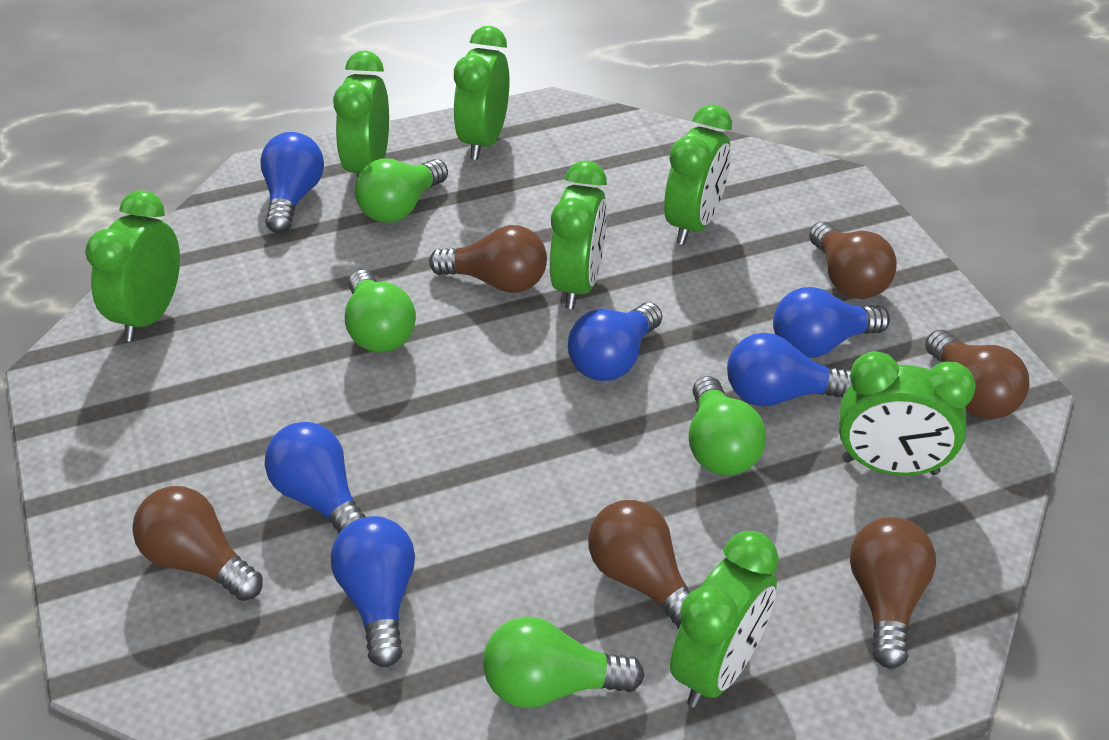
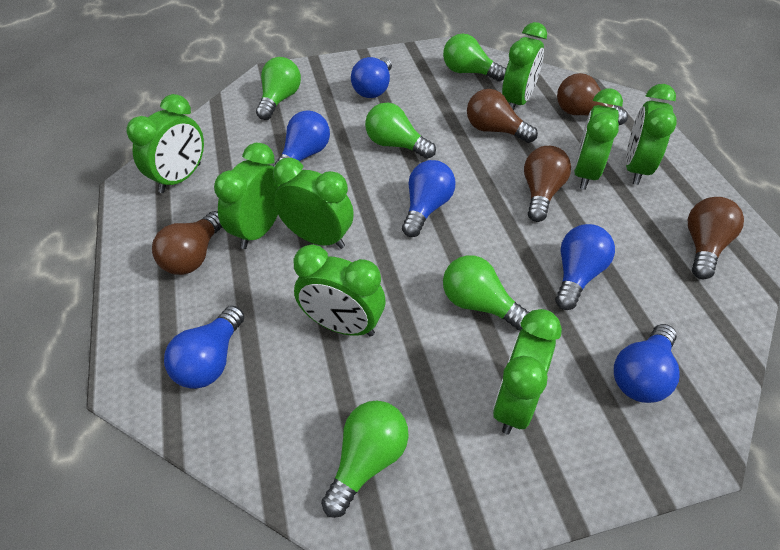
brown light bulb: 6 -> 5
green clock: 7 -> 8
green light bulb: 4 -> 5

